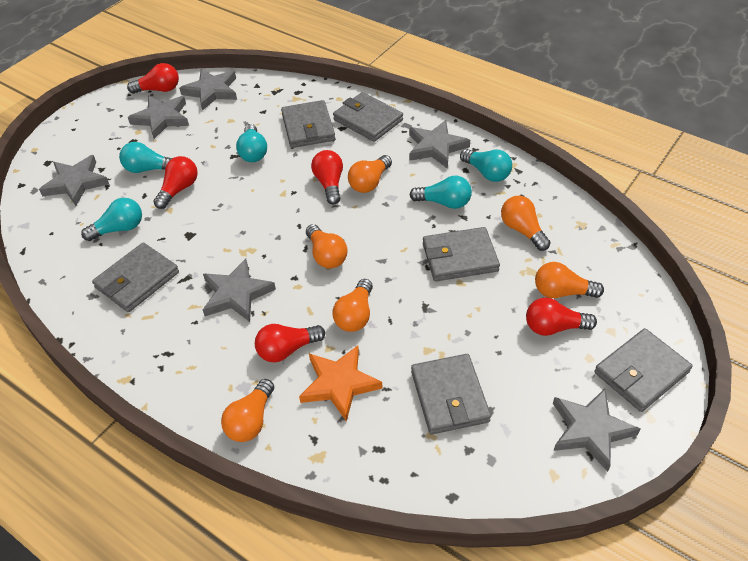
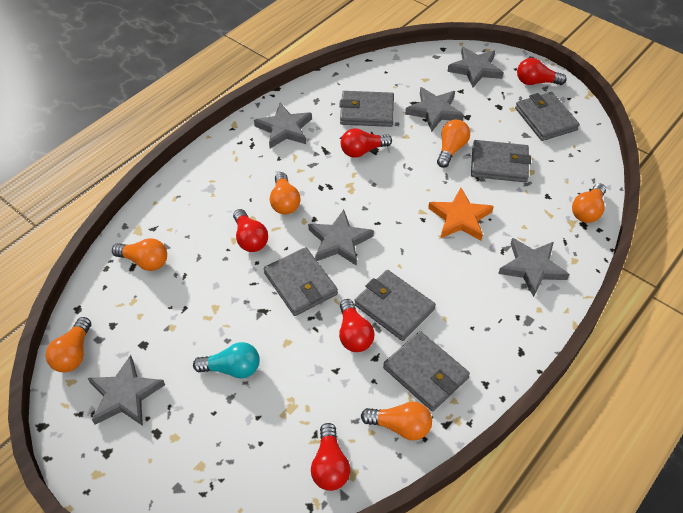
turquoise light bulb: 5 -> 1

